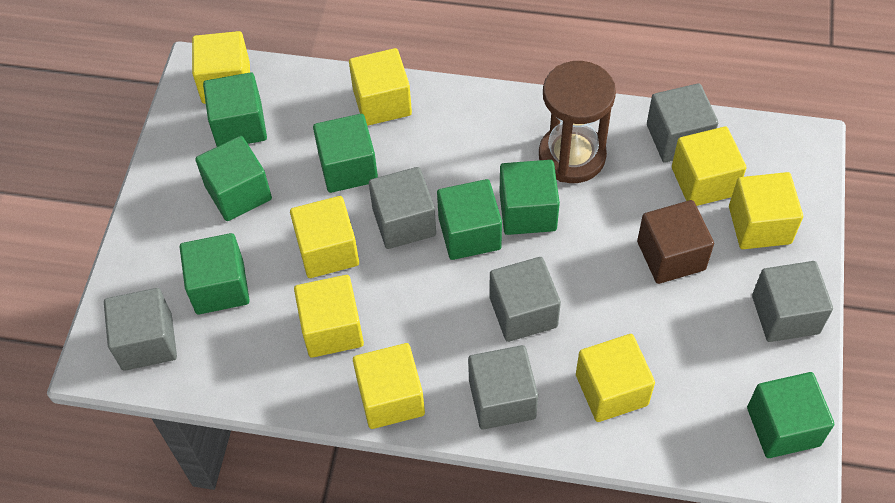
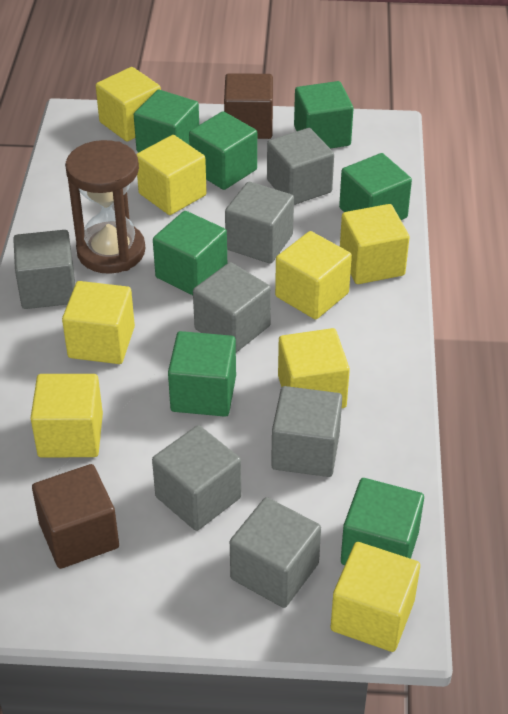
brown cube: 1 -> 2
grey cube: 6 -> 7

